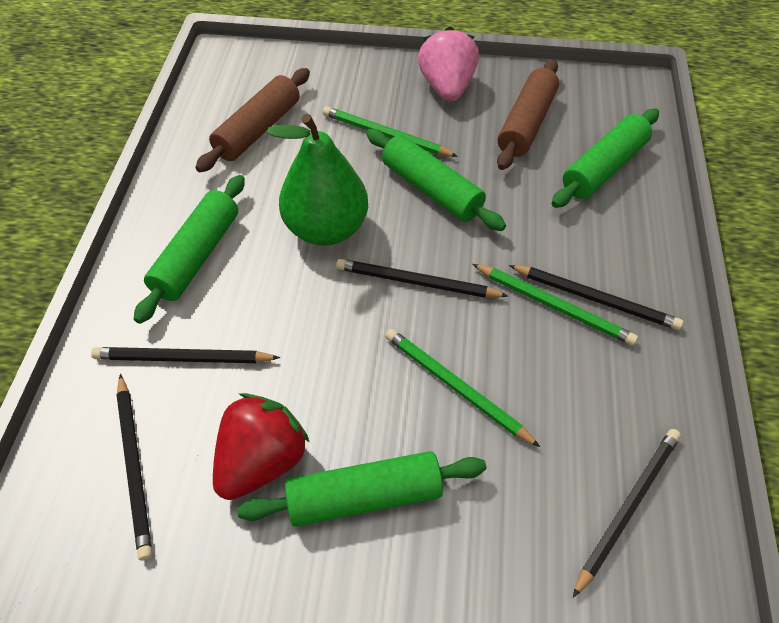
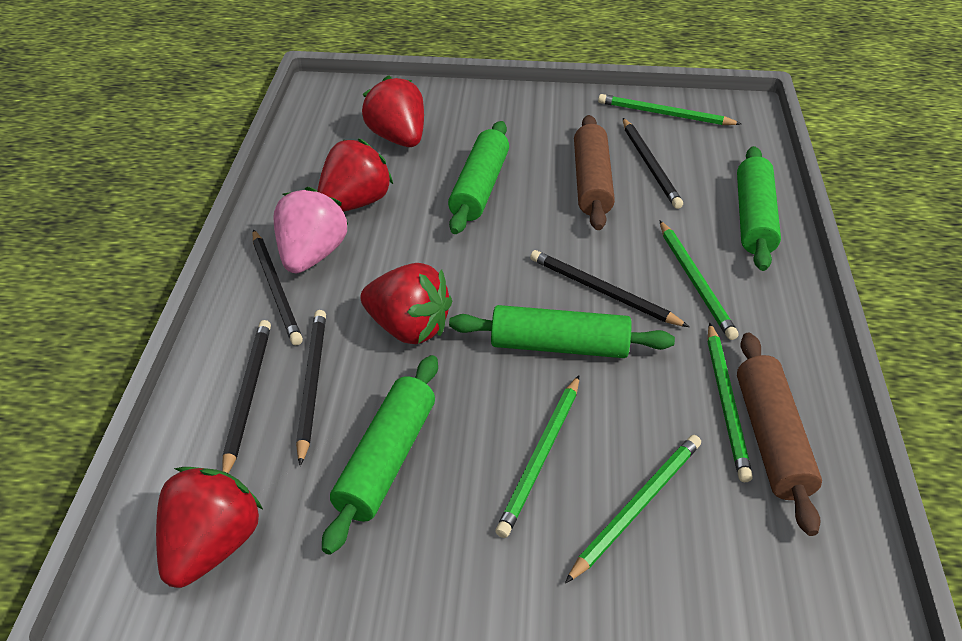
green pear: 1 -> 0
green pencil: 3 -> 5
red strawberry: 1 -> 4

